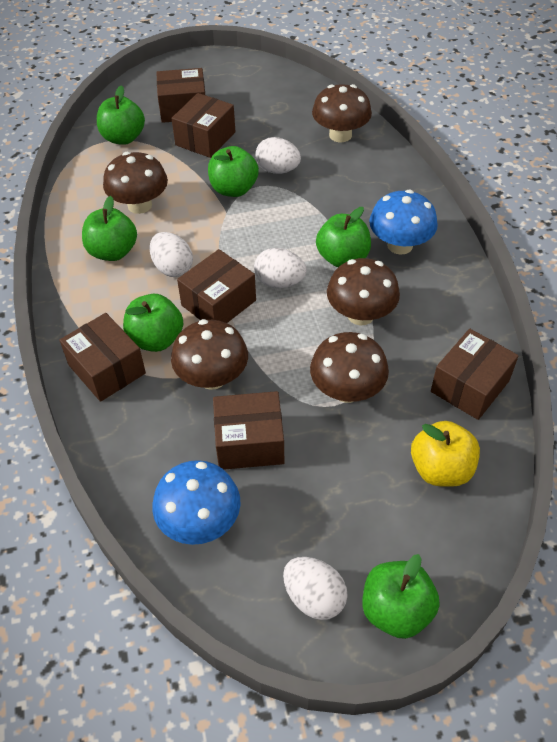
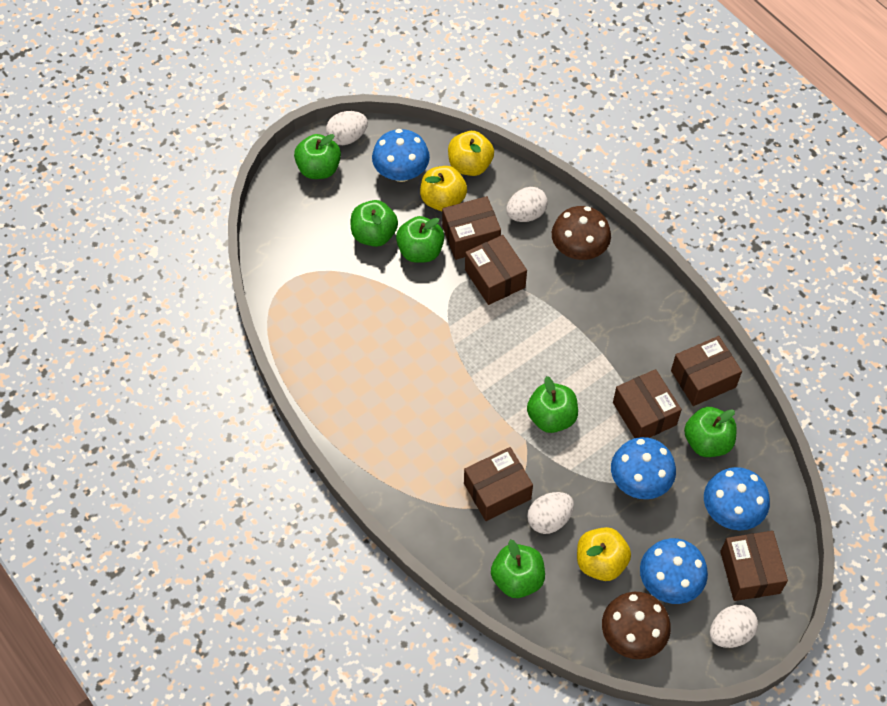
blue mushroom: 2 -> 4
brown mushroom: 5 -> 2
yellow apple: 1 -> 3

